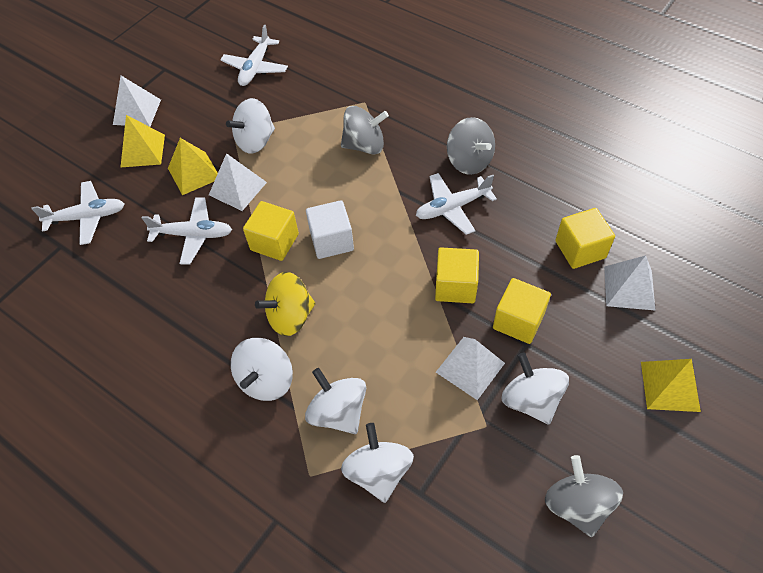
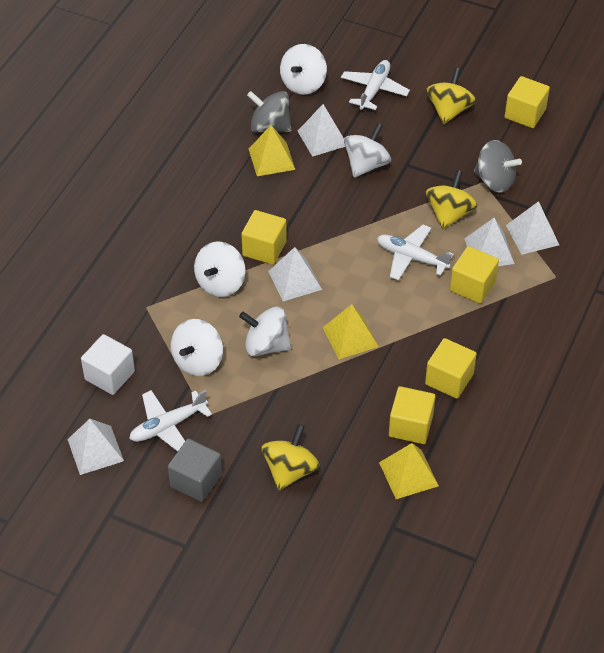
grey cube: 0 -> 1
grey spinning top: 3 -> 2
white plane: 4 -> 3
white pyramid: 4 -> 5
yellow cube: 4 -> 5
yellow spinning top: 1 -> 3

